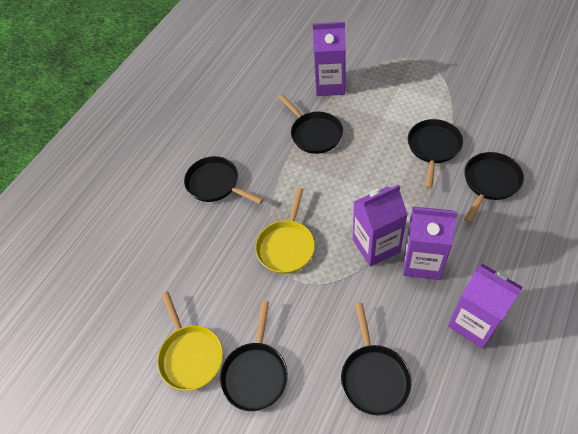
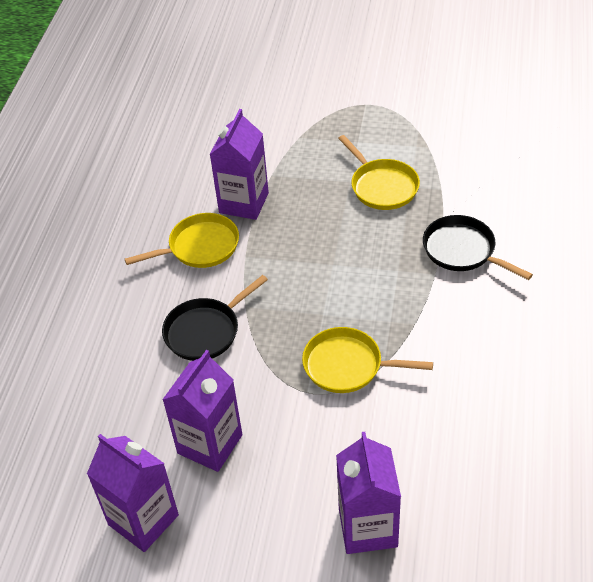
black pan: 6 -> 2
yellow pan: 2 -> 3

